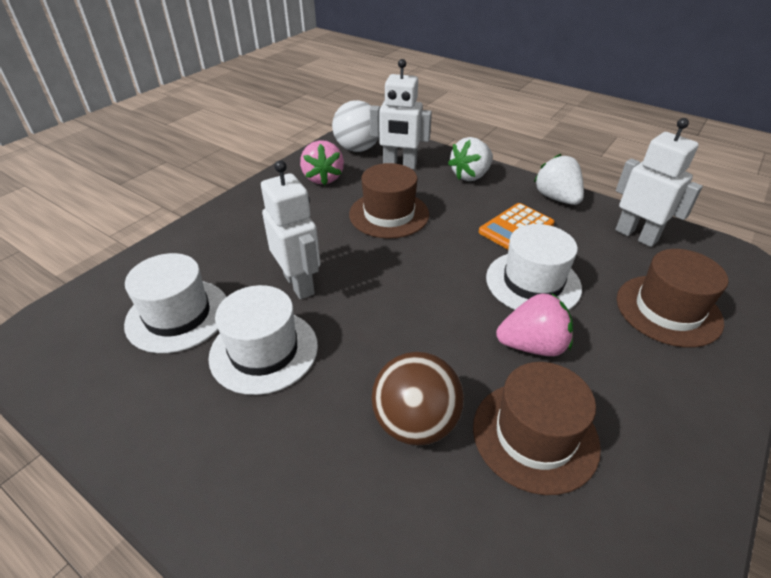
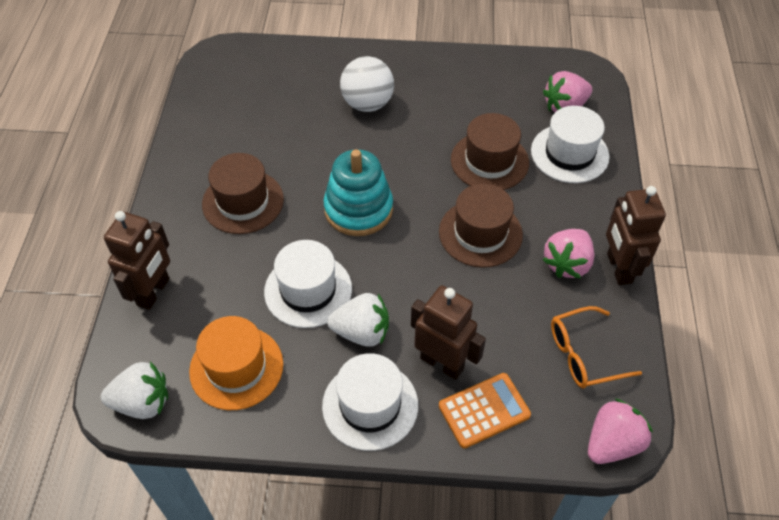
brown ball: 1 -> 0
brown robot: 0 -> 3
orange glasses: 0 -> 1
orange hat: 0 -> 1
pink strawberry: 2 -> 3
turquoise stacking toy: 0 -> 1
white robot: 3 -> 0

